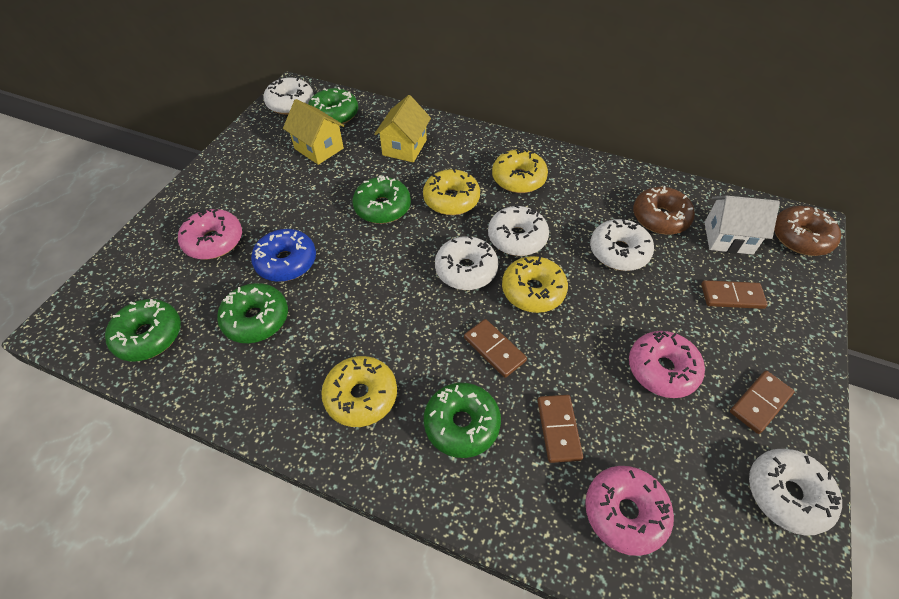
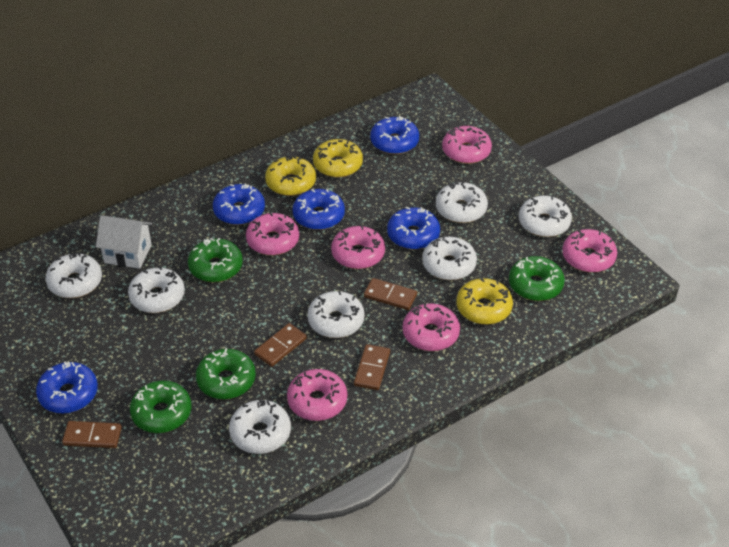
blue donut: 1 -> 5
brown donut: 2 -> 0
green donut: 5 -> 4
pink donut: 3 -> 6
white donut: 5 -> 7
yellow donut: 4 -> 3
yellow house: 2 -> 0

